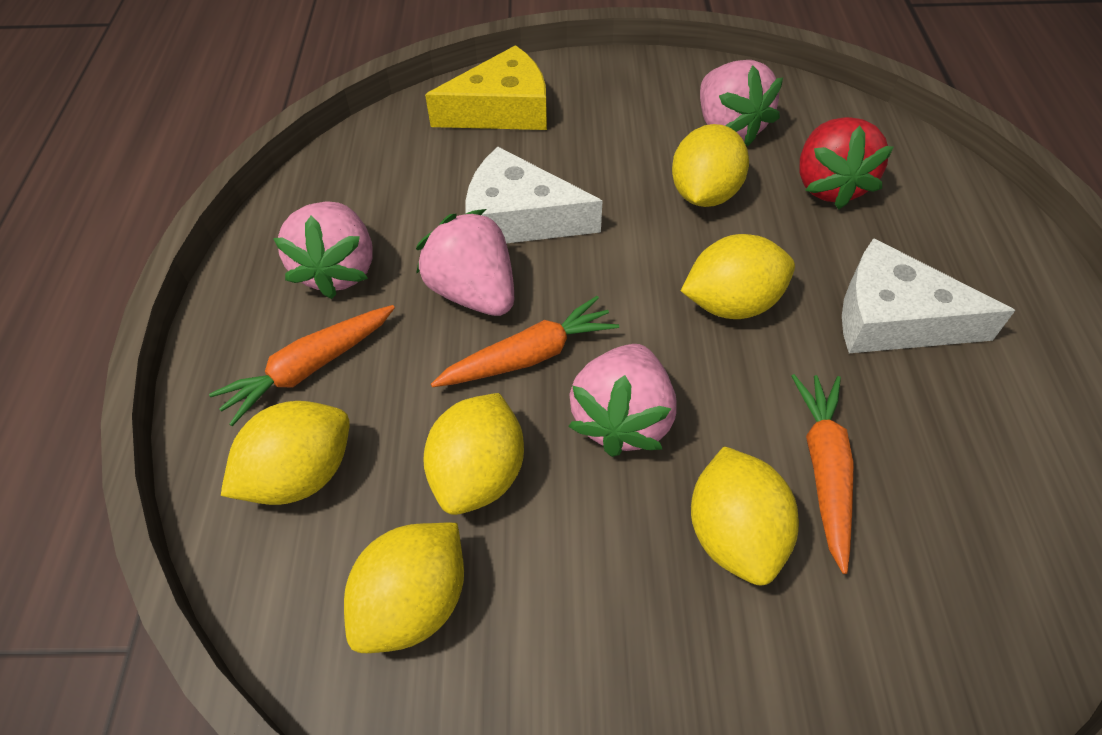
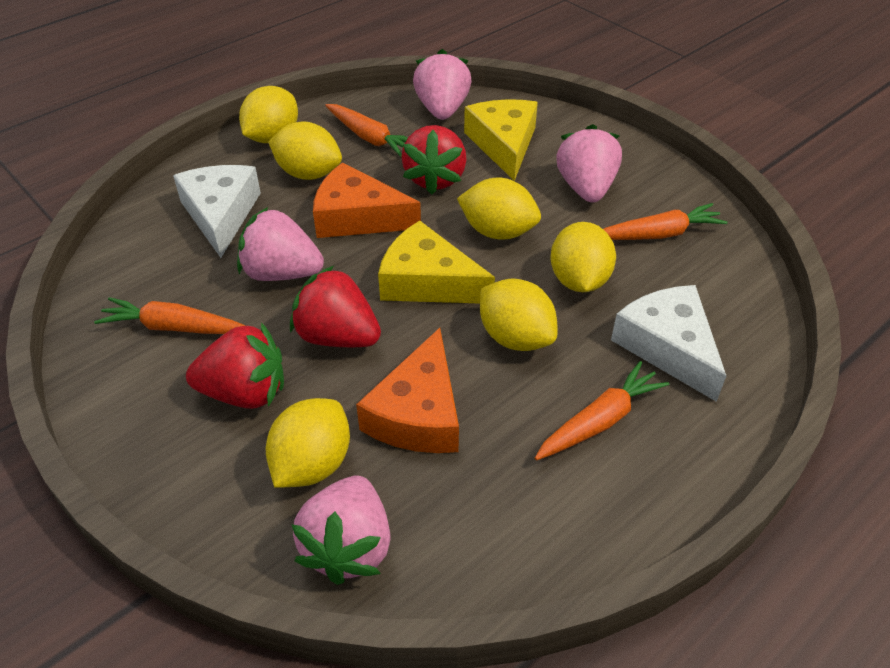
orange carrot: 3 -> 4
orange cheese: 0 -> 2
red strawberry: 1 -> 3
yellow cheese: 1 -> 2

